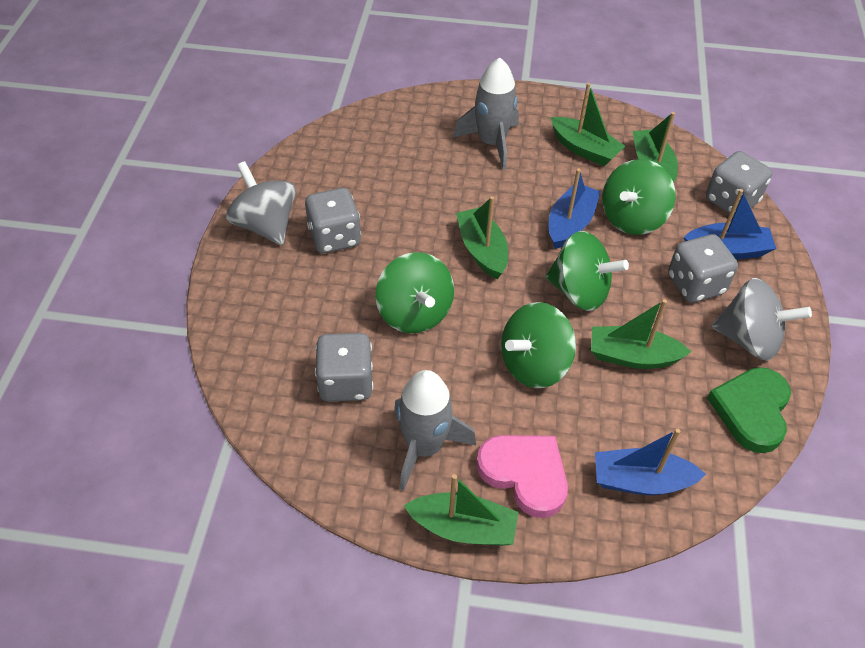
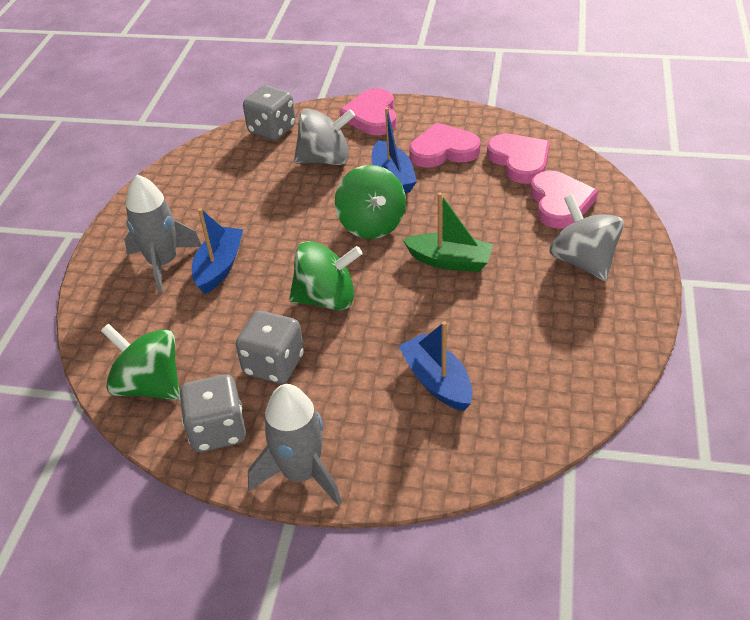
green boat: 5 -> 1
green heart: 1 -> 0
green spinning top: 4 -> 3
grey dice: 4 -> 3
pink heart: 1 -> 4

